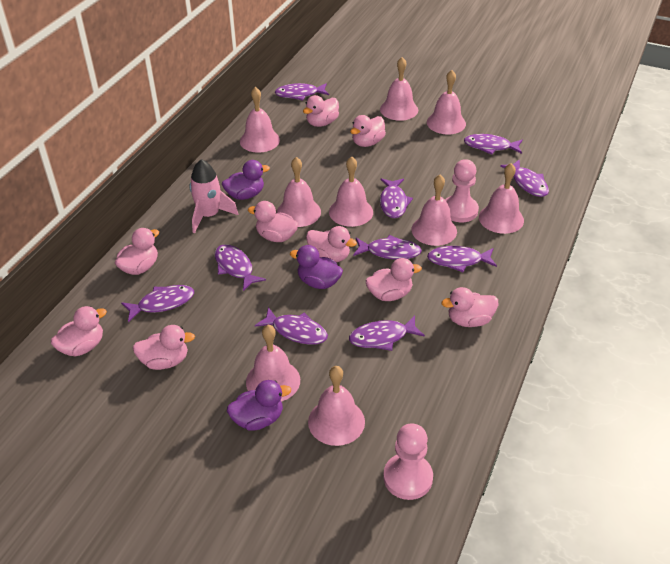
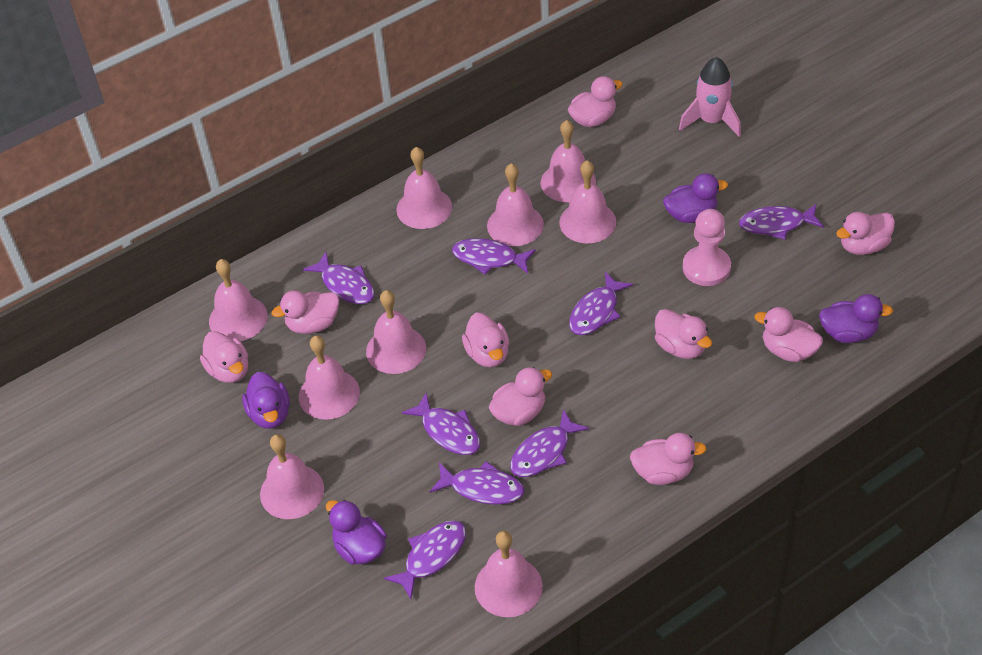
pink pawn: 2 -> 1
purple duck: 3 -> 4
purple fish: 10 -> 8

